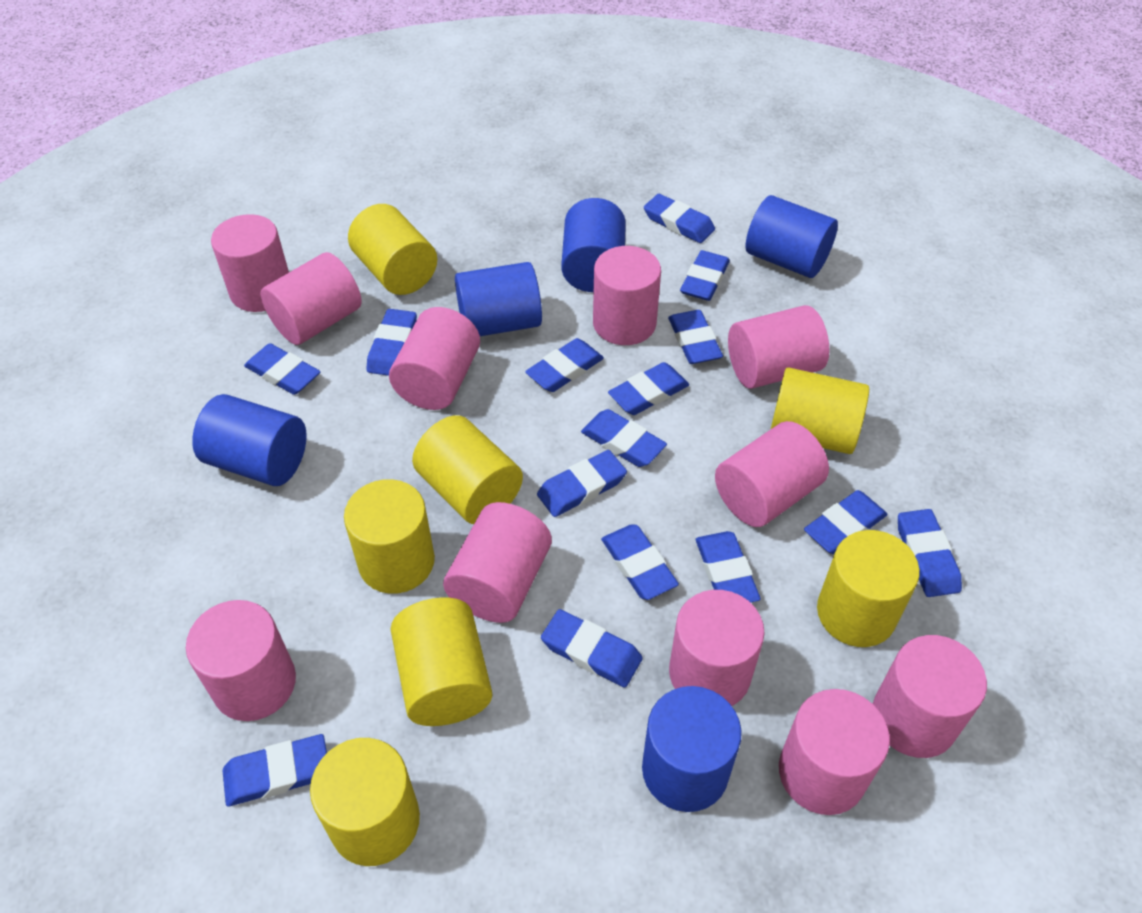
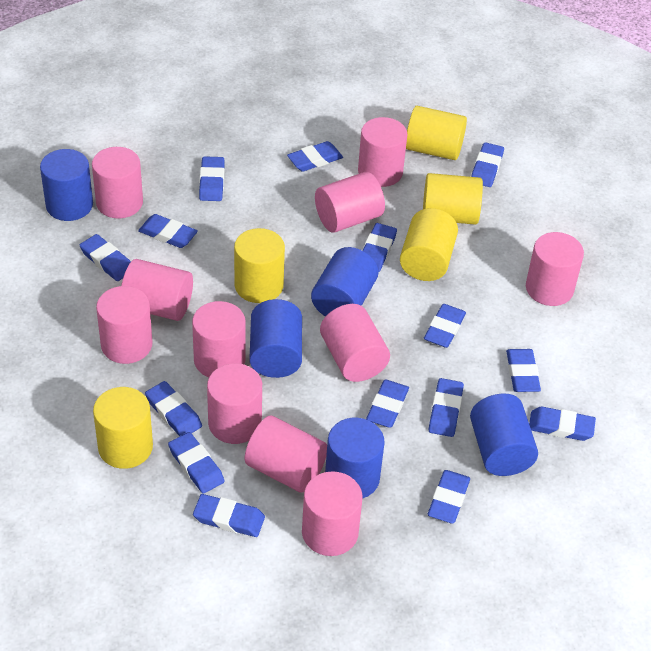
yellow cylinder: 7 -> 5

